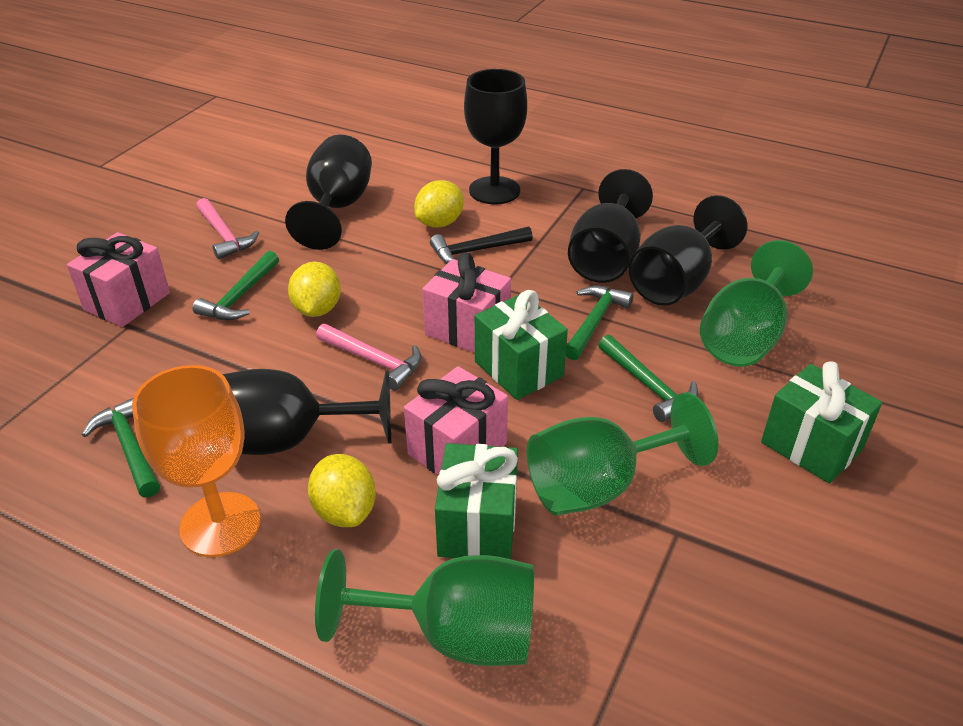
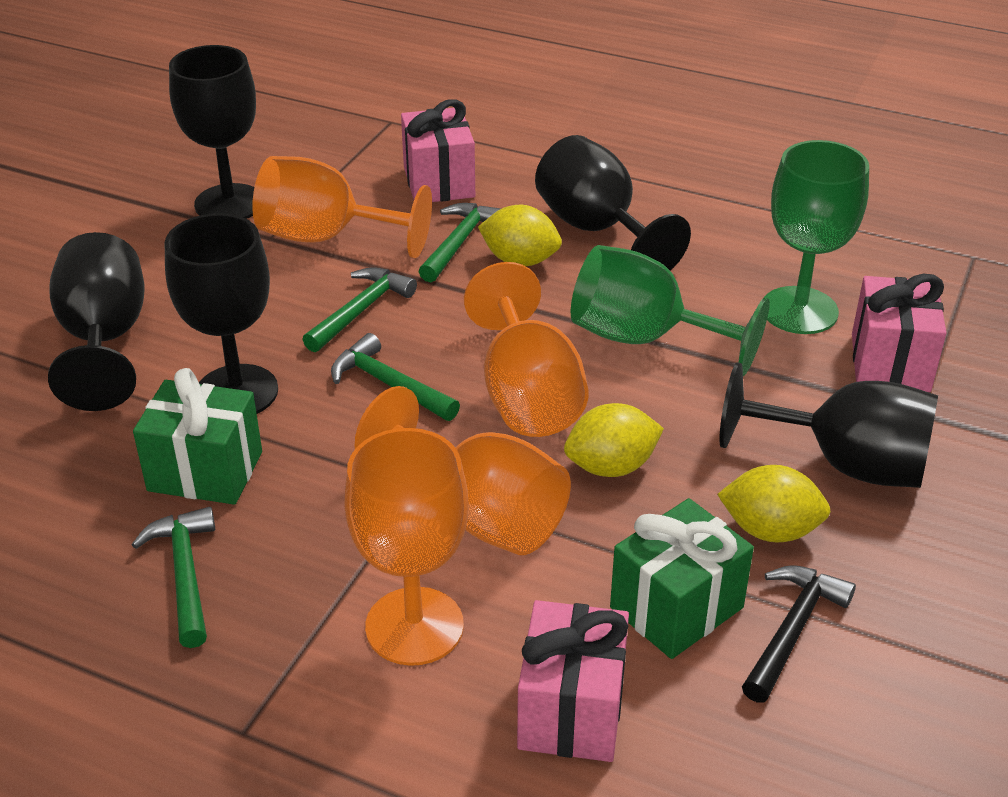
green gift: 3 -> 2
green goblet: 3 -> 2
orange goblet: 1 -> 4
pink hammer: 2 -> 0

